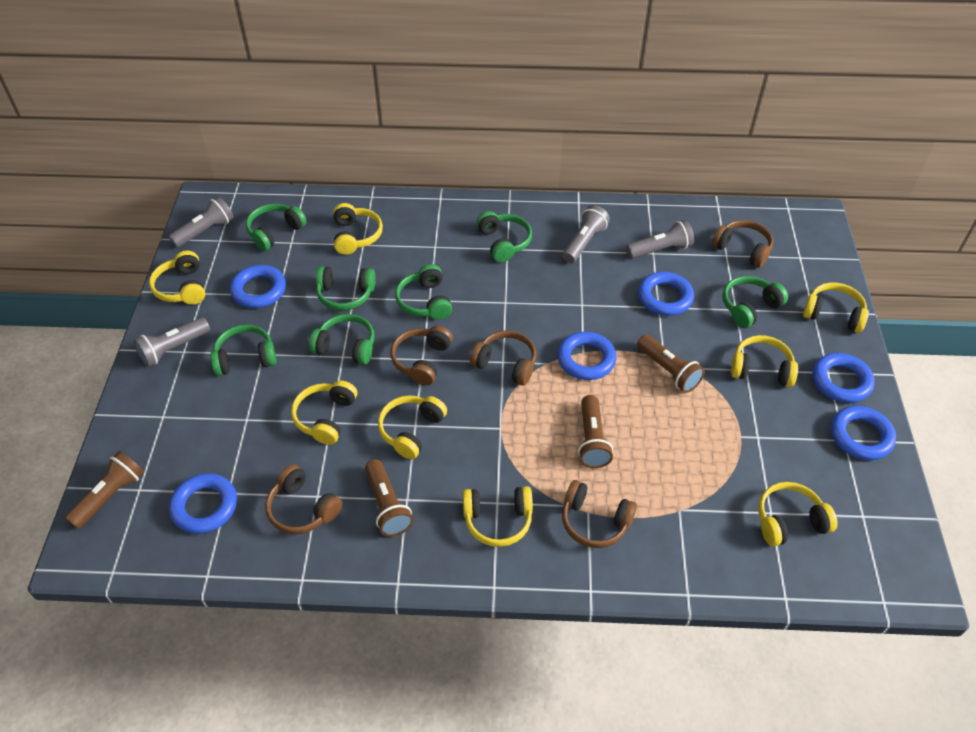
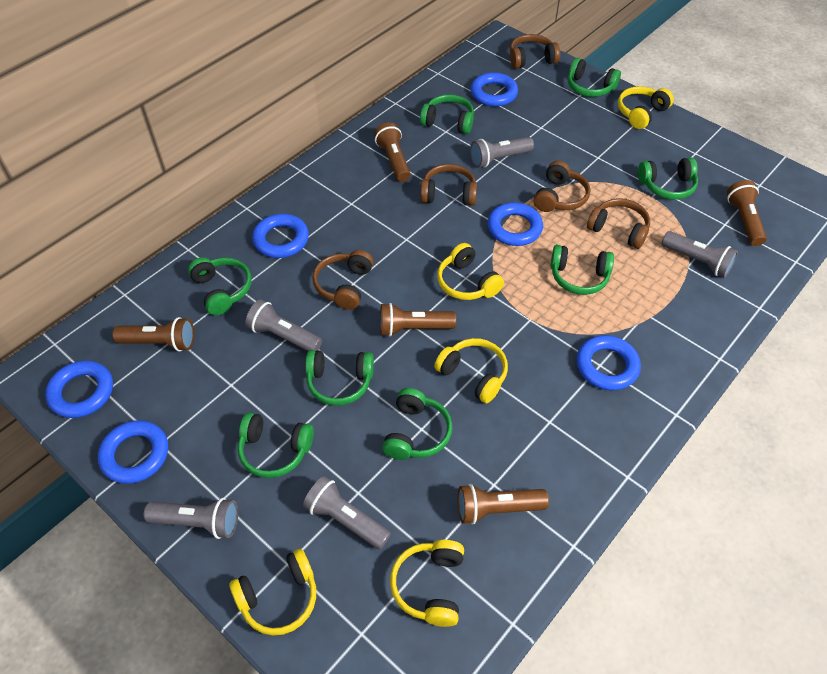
brown flashlight: 4 -> 5
green headphones: 7 -> 8
grey flashlight: 4 -> 5
yellow headphones: 8 -> 5

